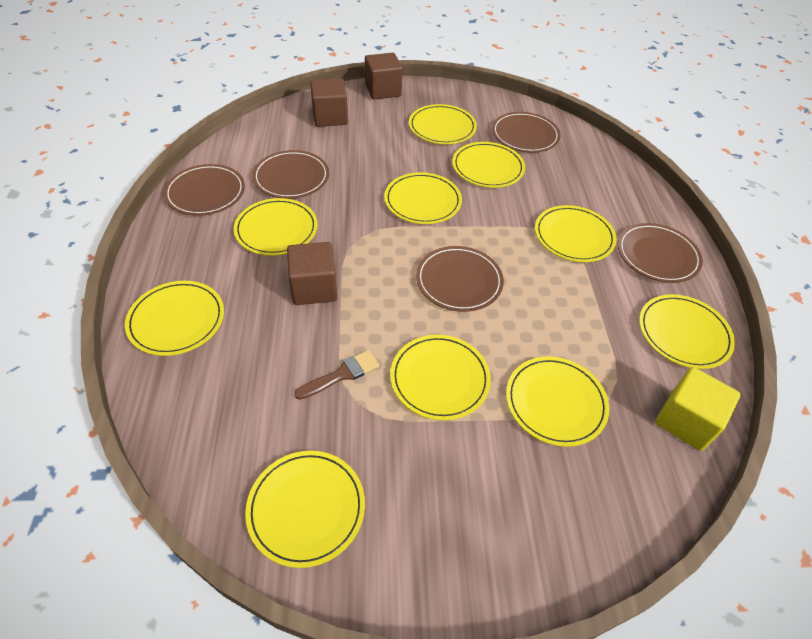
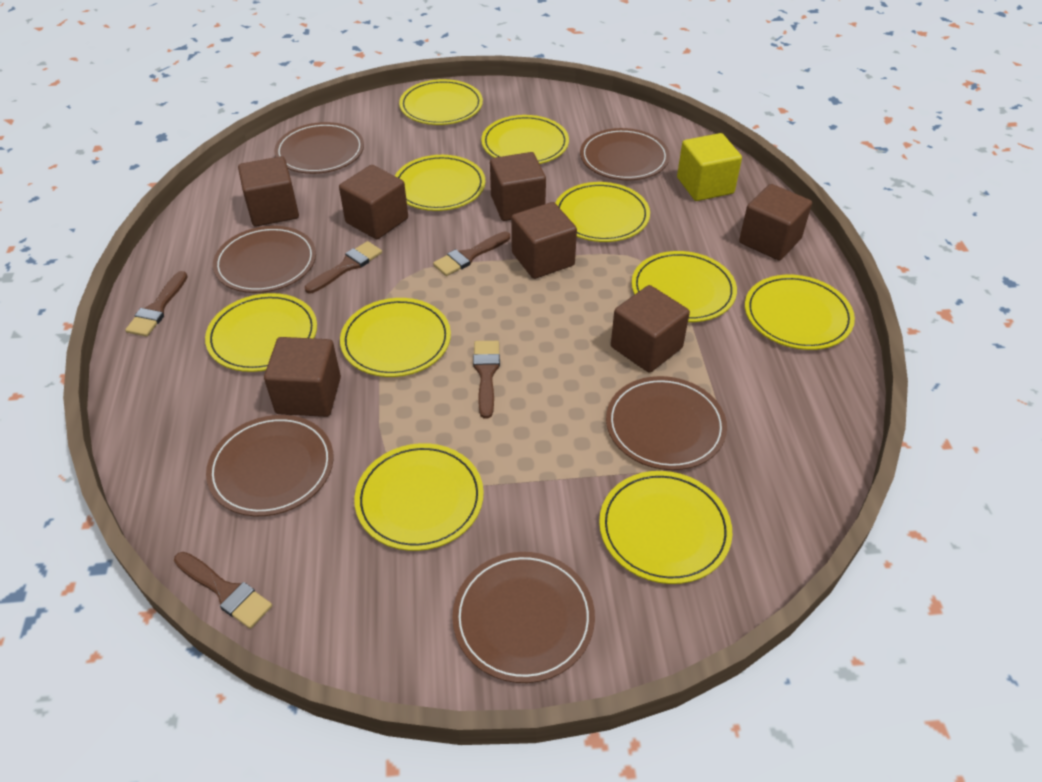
brown brush: 1 -> 5
brown cube: 3 -> 7
brown plate: 5 -> 6

